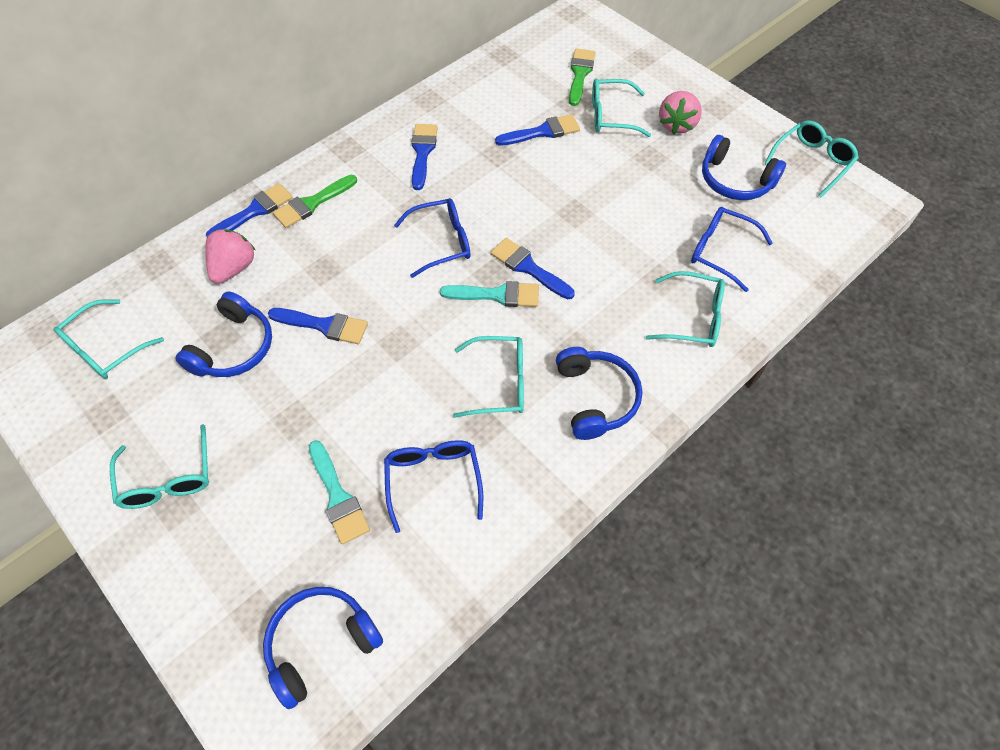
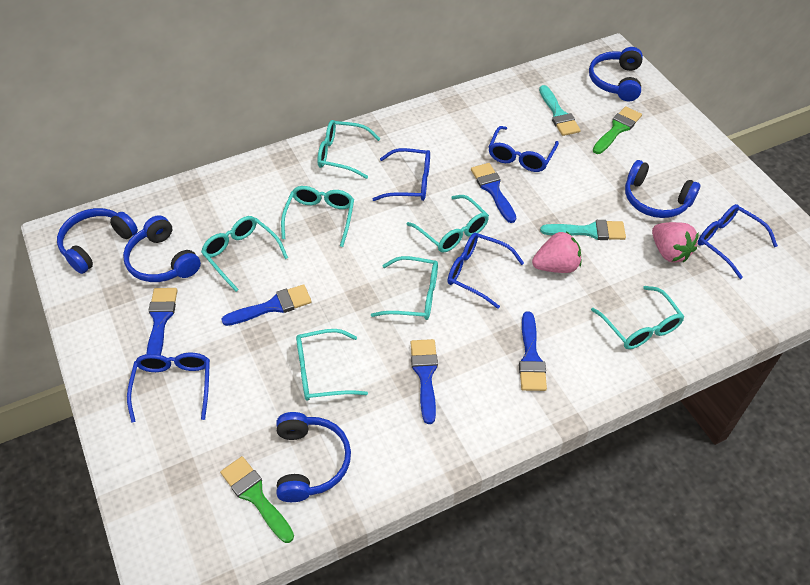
blue glasses: 3 -> 5
blue headphones: 4 -> 5
turquoise glasses: 6 -> 7

